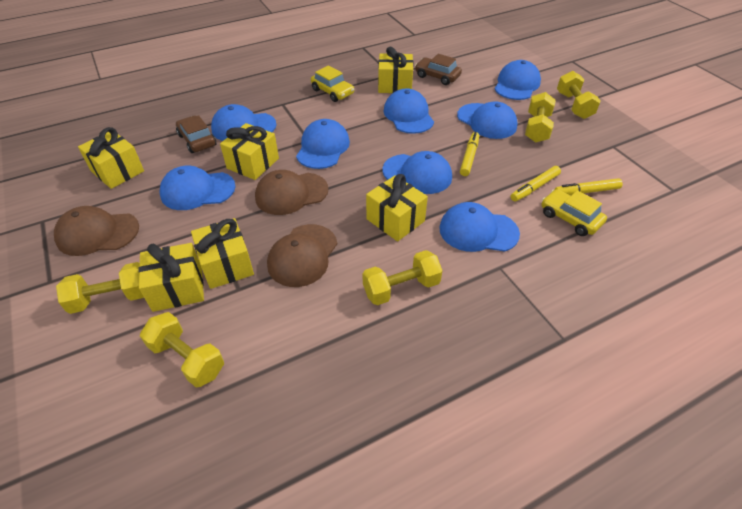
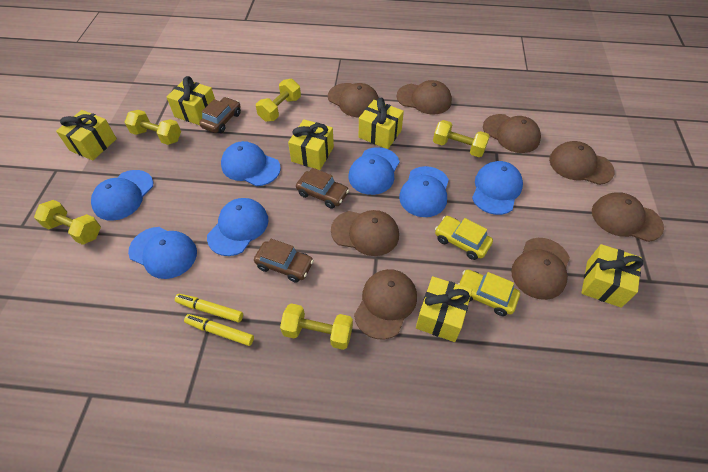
blue cap: 8 -> 7
brown cap: 3 -> 8
brown car: 2 -> 3
yellow marker: 3 -> 2

